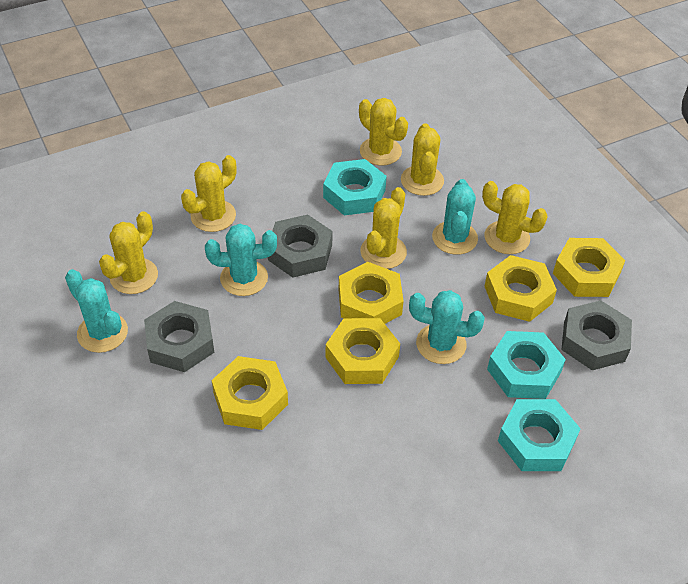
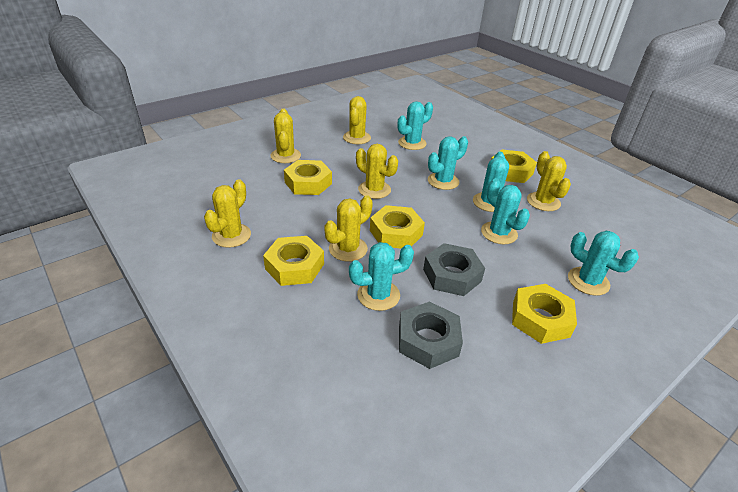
grey nut: 3 -> 2
turquoise cactus: 4 -> 6
turquoise nut: 3 -> 0

